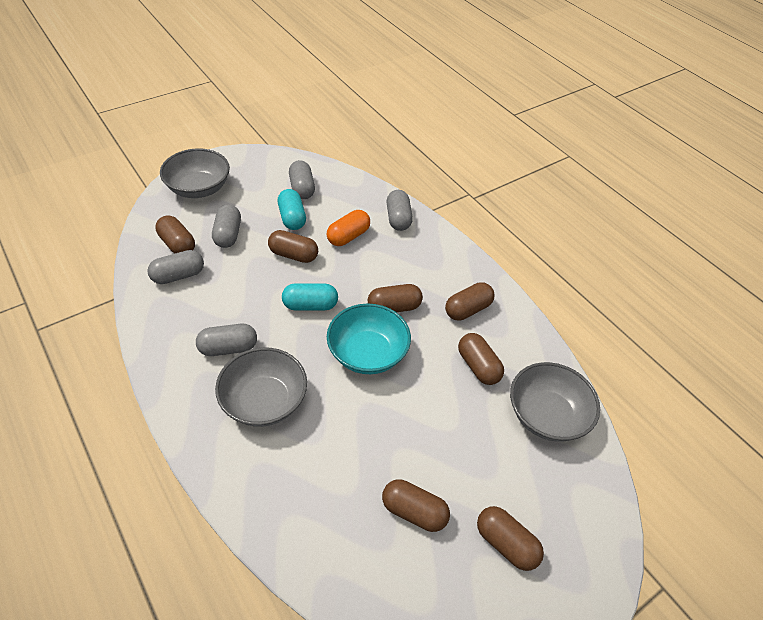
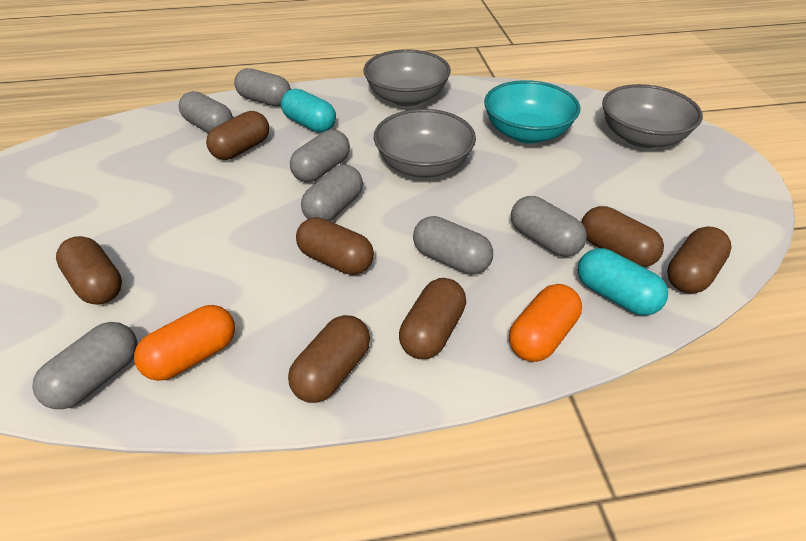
grey capsule: 5 -> 7
orange capsule: 1 -> 2

